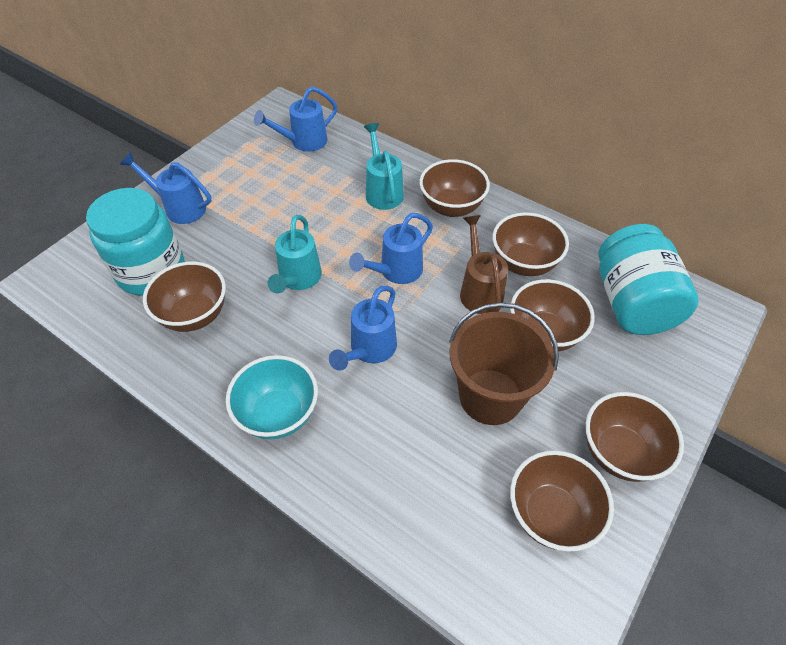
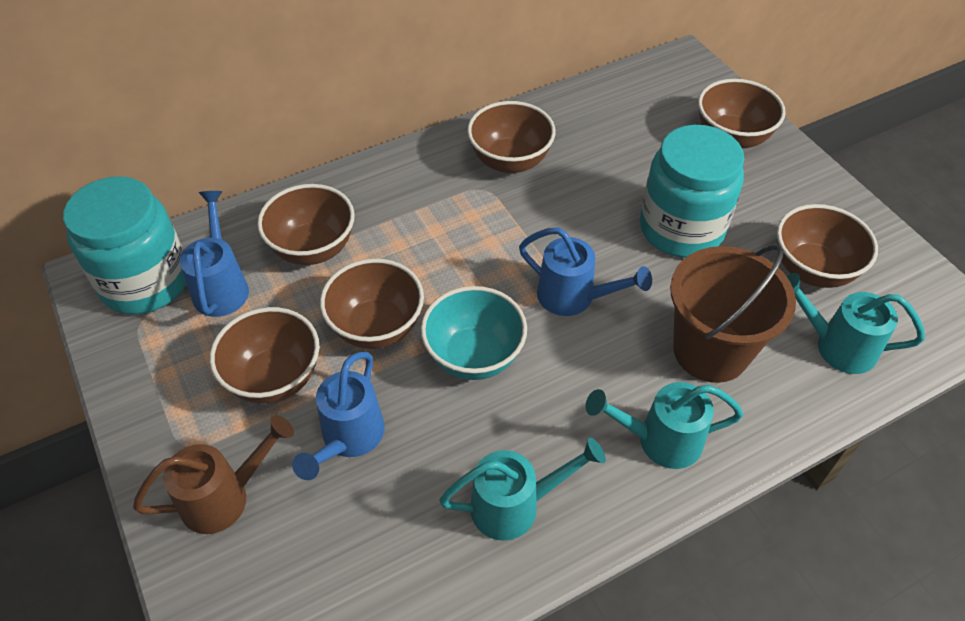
blue watering can: 4 -> 3
turquoise watering can: 2 -> 3

